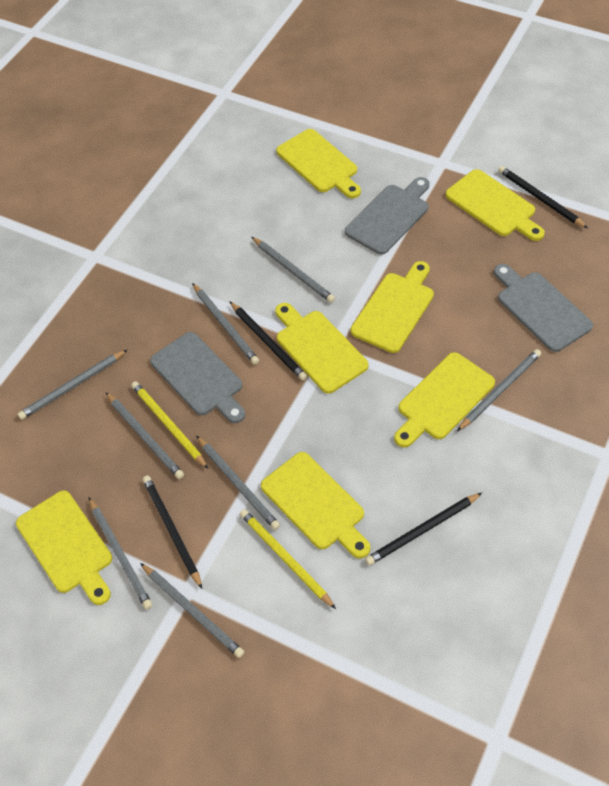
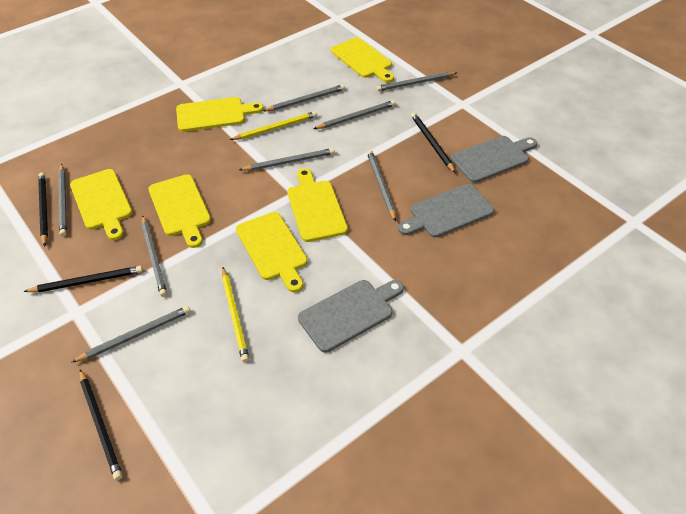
yellow cutting board: 7 -> 6

